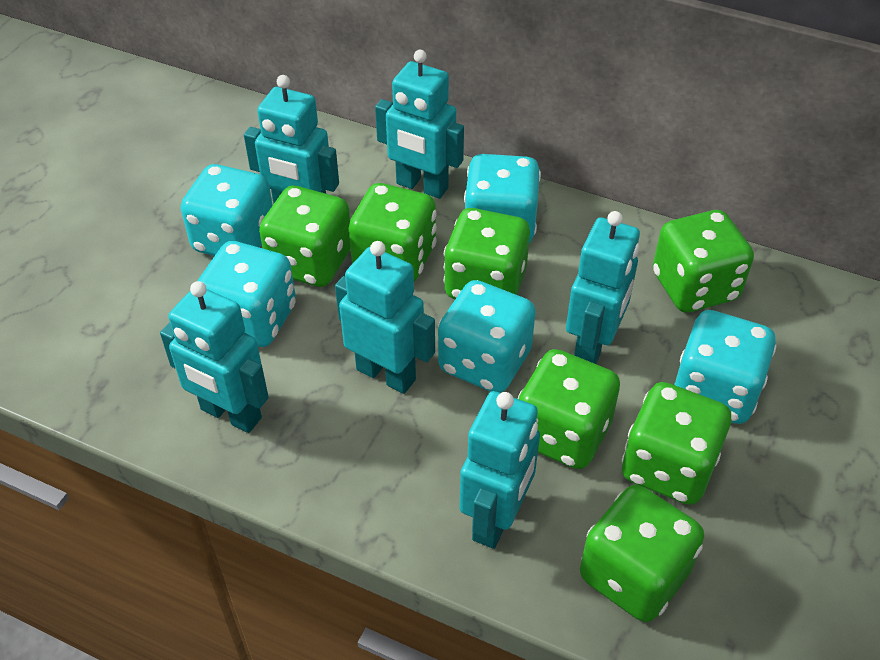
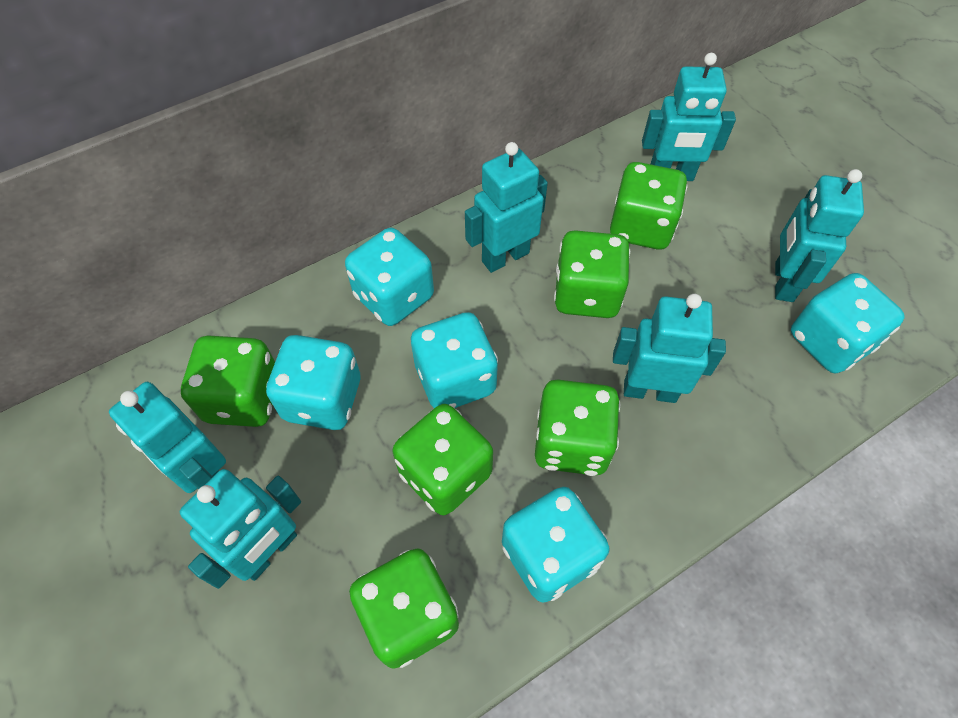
green dice: 7 -> 6

